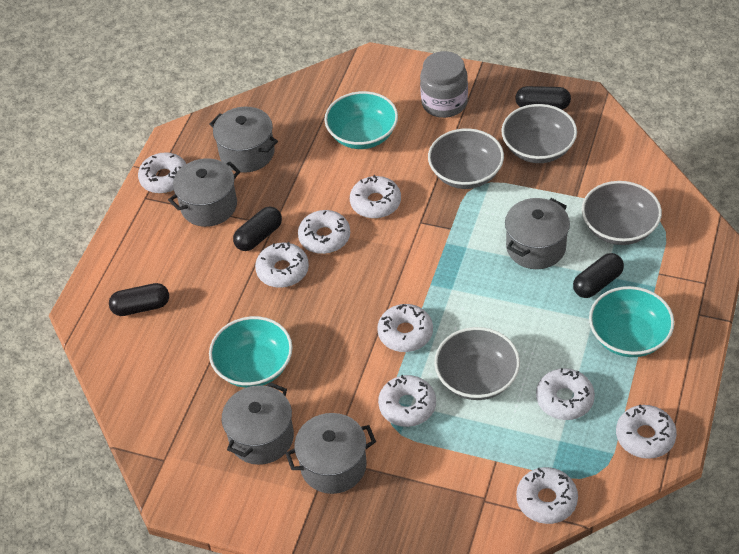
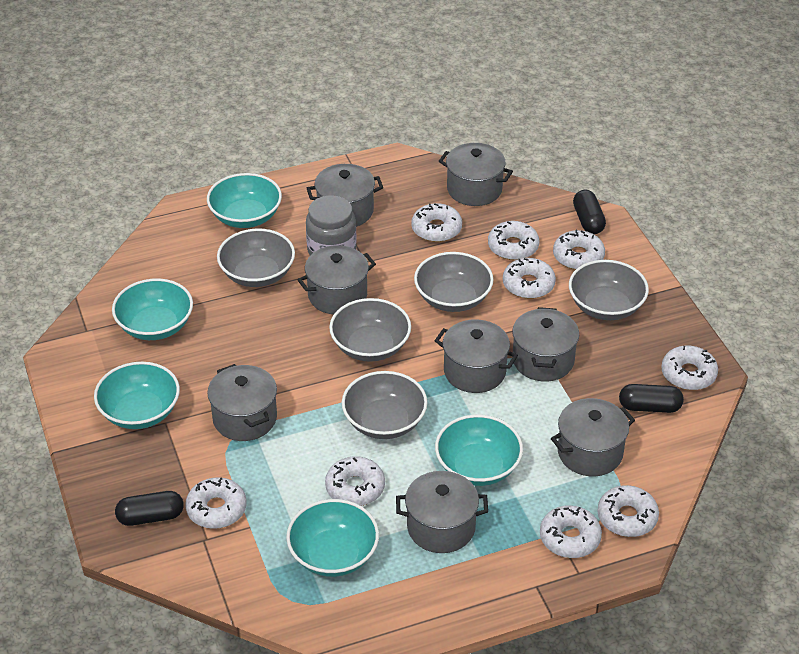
black capsule: 4 -> 3
grey bowl: 4 -> 5
grey pot: 5 -> 8
turquoise bowl: 3 -> 5

